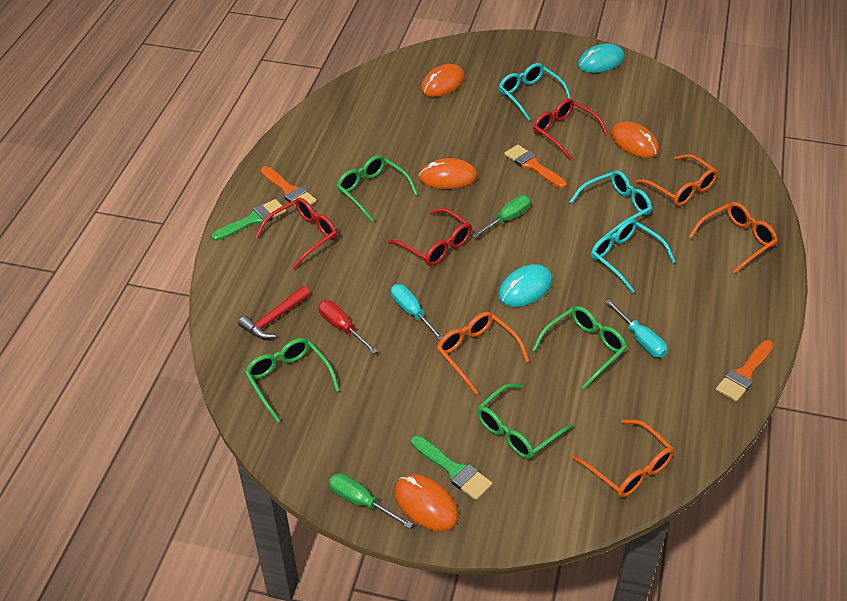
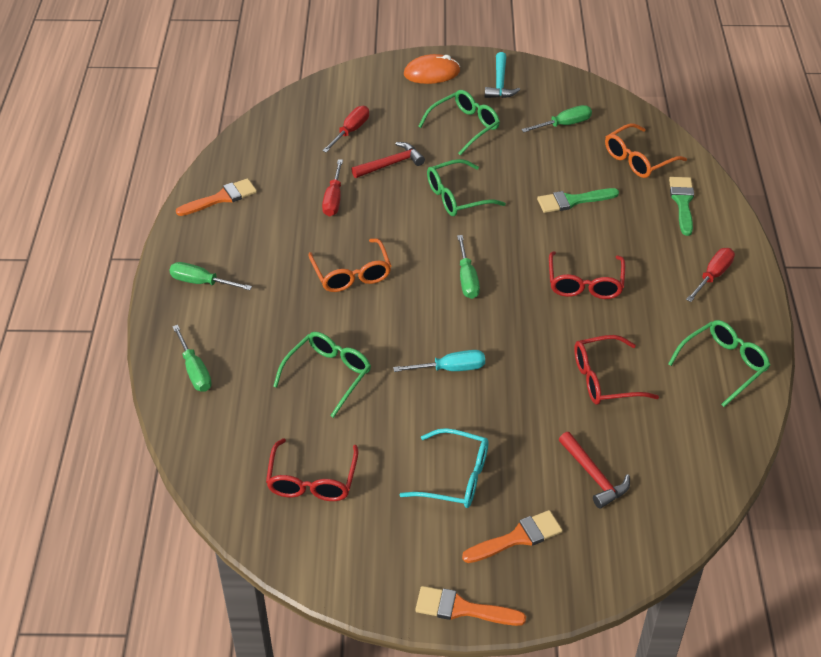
green screwdriver: 2 -> 4
orange glasses: 4 -> 2
orange mouse: 4 -> 1
red hammer: 1 -> 2
red screwdriver: 1 -> 3
turquoise glasses: 3 -> 1
turquoise hammer: 0 -> 1
turquoise mouse: 2 -> 0
turquoise screwdriver: 2 -> 1

